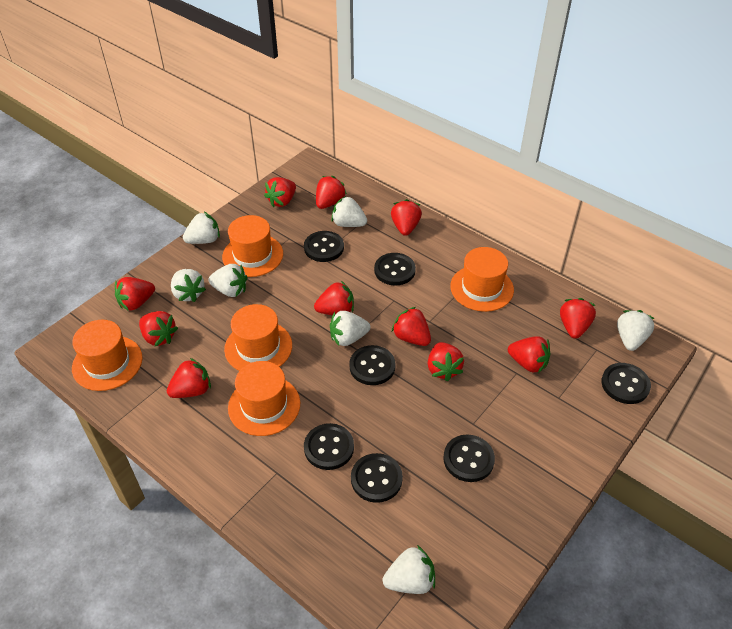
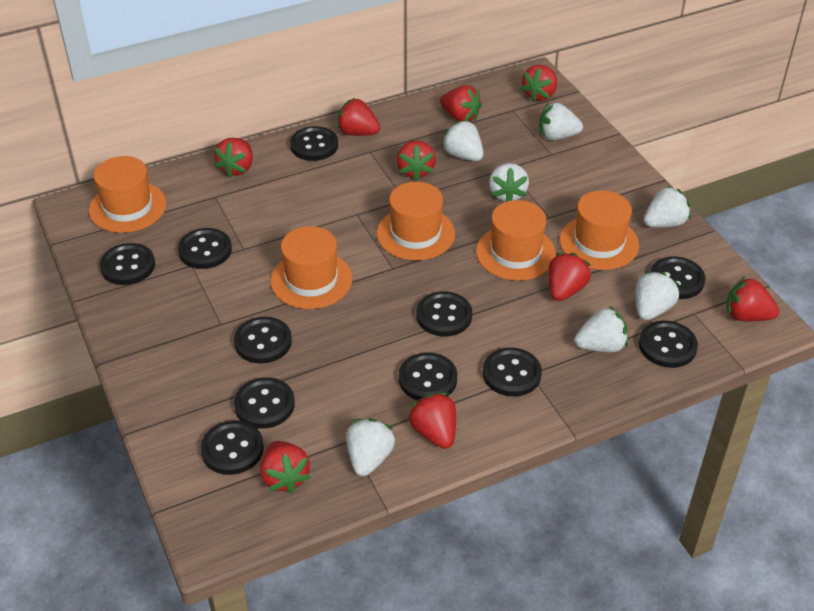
black button: 7 -> 11
red strawberry: 11 -> 9

